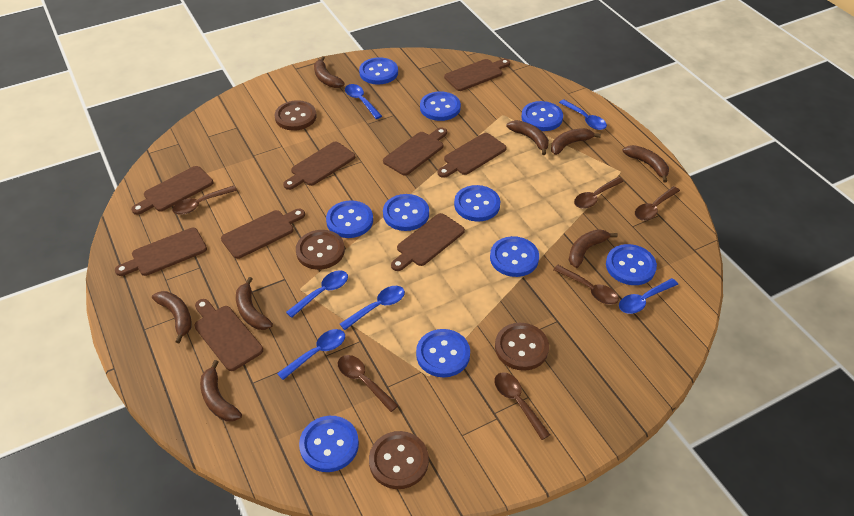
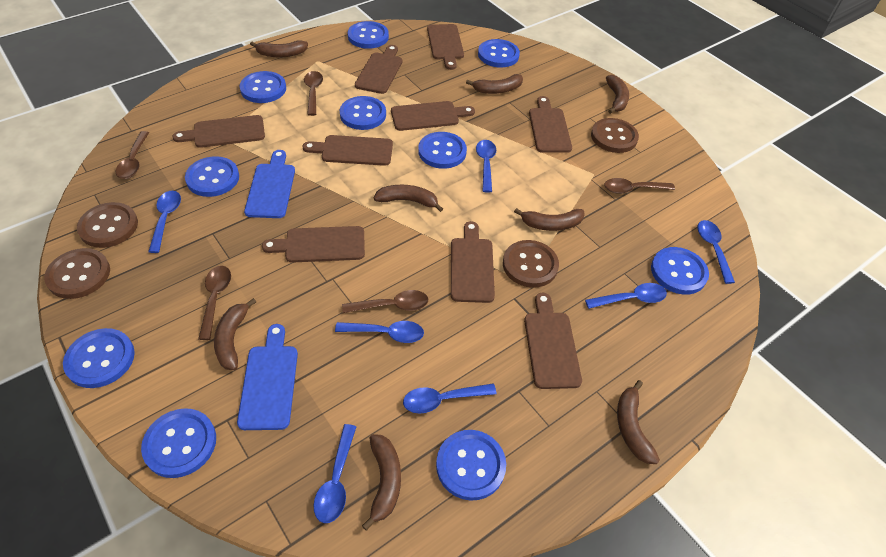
blue cutting board: 0 -> 2
blue spoon: 6 -> 7
brown spoon: 6 -> 5

